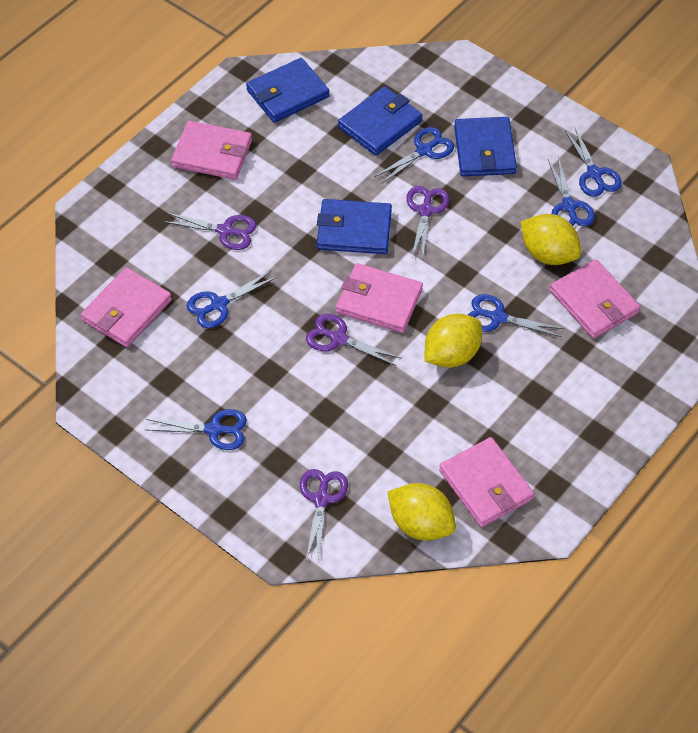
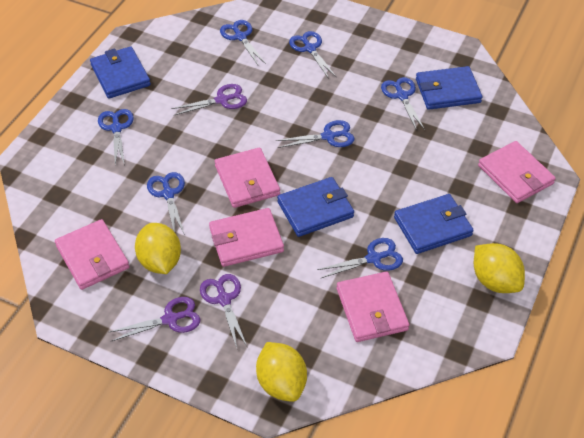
blue scissors: 6 -> 7
purple scissors: 4 -> 3

